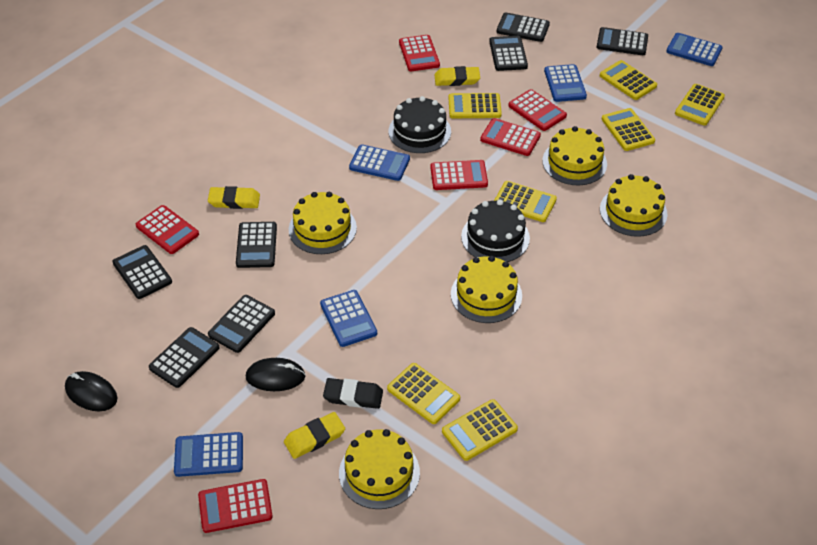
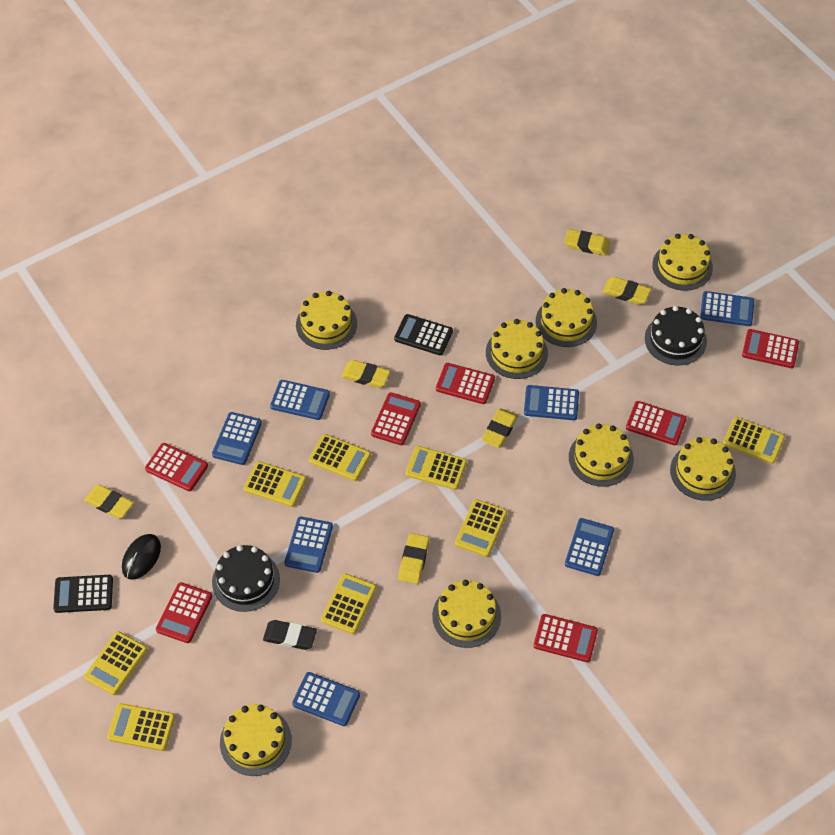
black calculator: 7 -> 2
black mouse: 2 -> 1
blue calculator: 5 -> 7
red calculator: 6 -> 7
yellow cake: 5 -> 8
yellow calculator: 7 -> 8
yellow eraser: 3 -> 6

